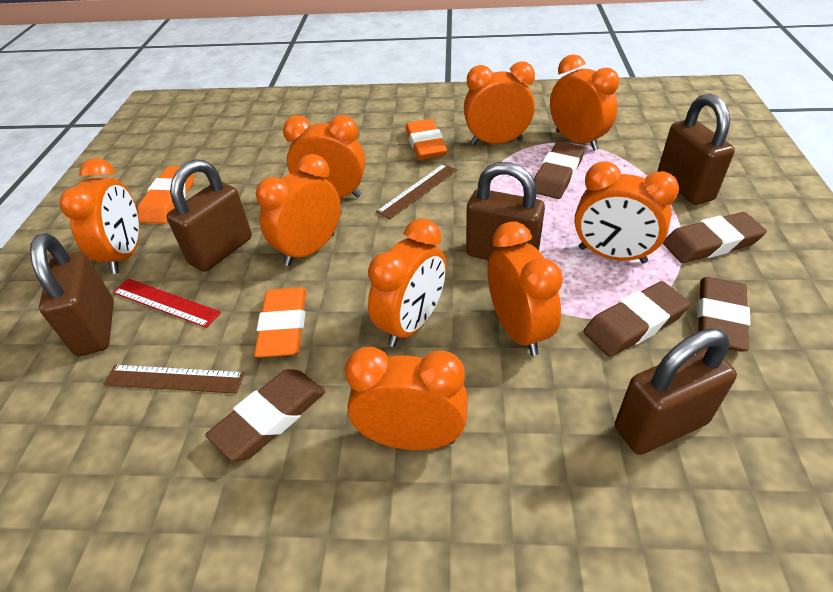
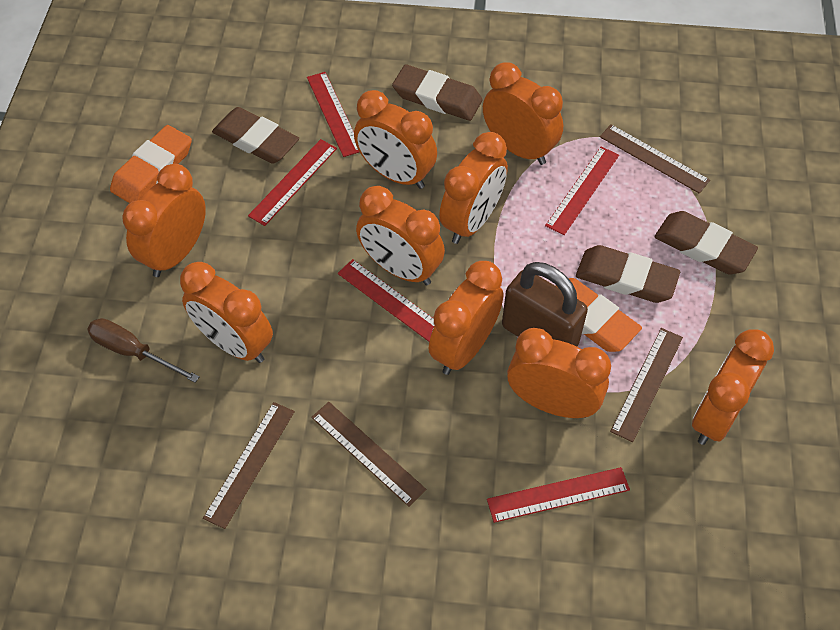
brown eraser: 5 -> 4
brown padlock: 5 -> 1
brown ruler: 2 -> 4
brown screwdriver: 0 -> 1
orange eraser: 3 -> 2
red ruler: 1 -> 5

